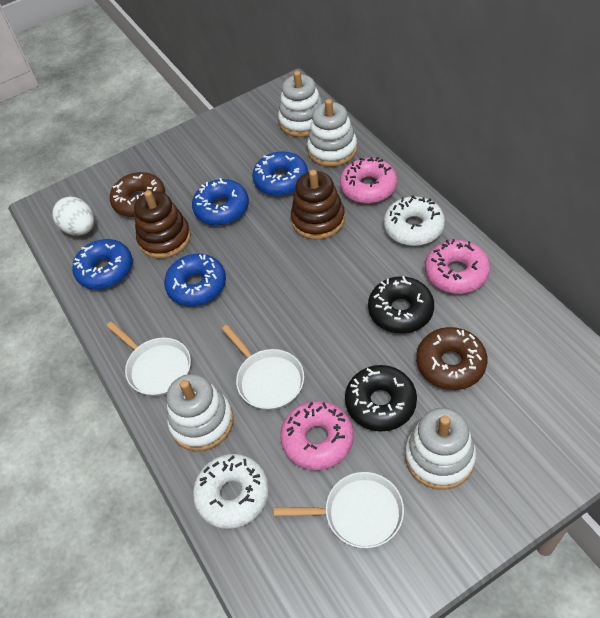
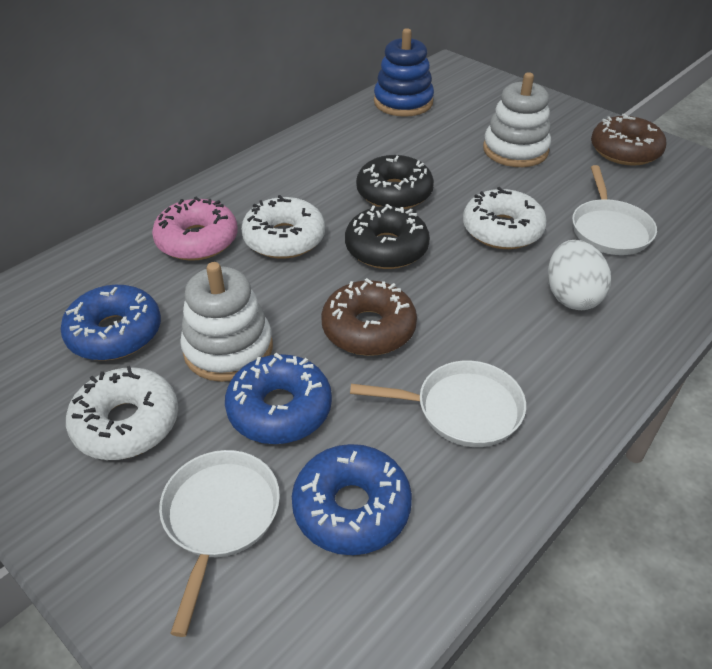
blue donut: 4 -> 3
blue stacking toy: 0 -> 1
brown stacking toy: 2 -> 0
pink donut: 3 -> 1
white donut: 2 -> 3
white stacking toy: 4 -> 2

